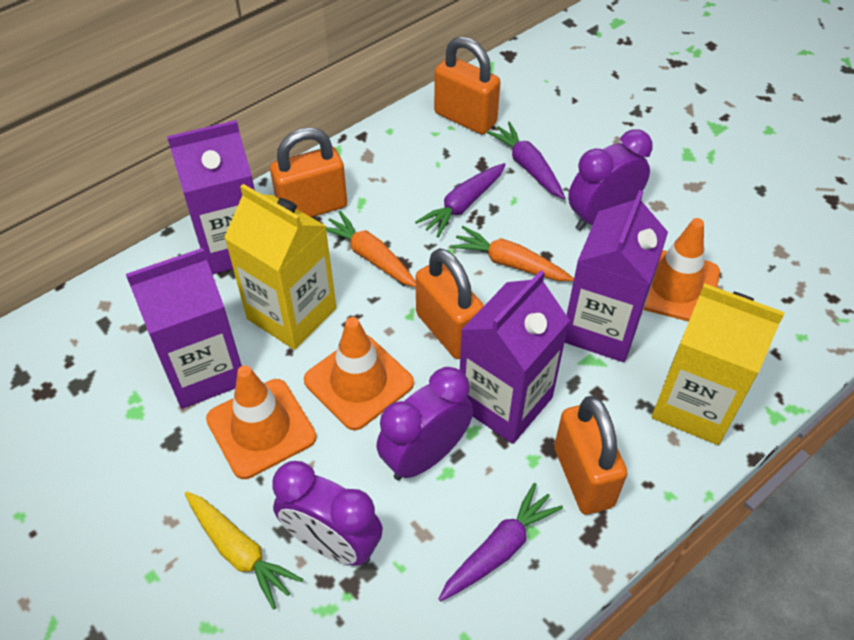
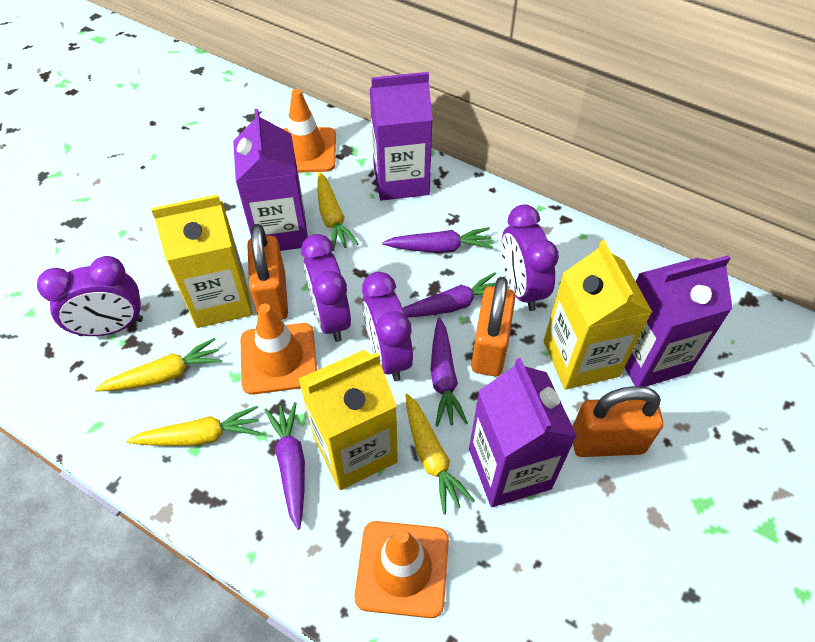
orange carrot: 2 -> 0
orange padlock: 4 -> 3
purple carrot: 3 -> 4
purple clock: 3 -> 4
yellow carrot: 1 -> 4
yellow carton: 2 -> 3

